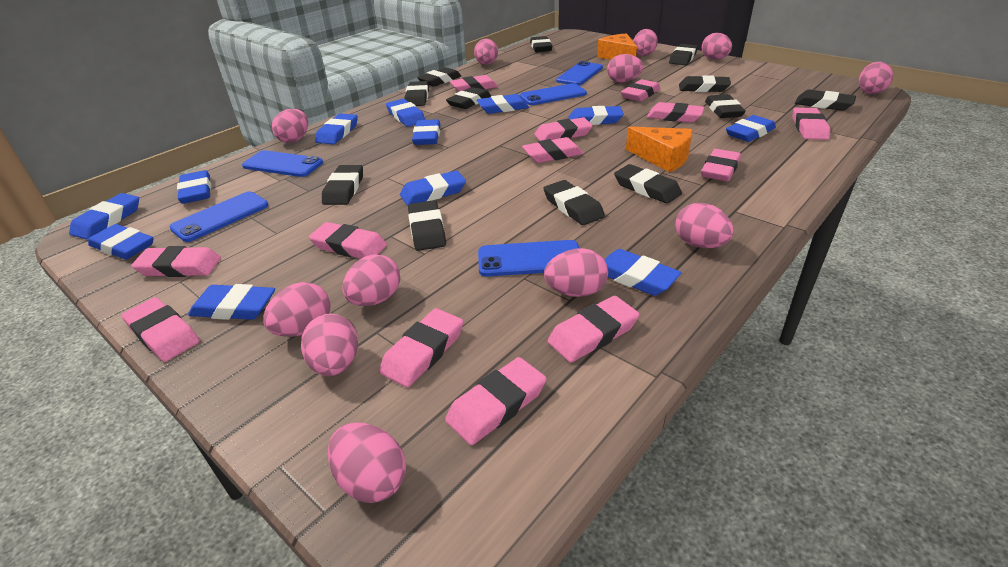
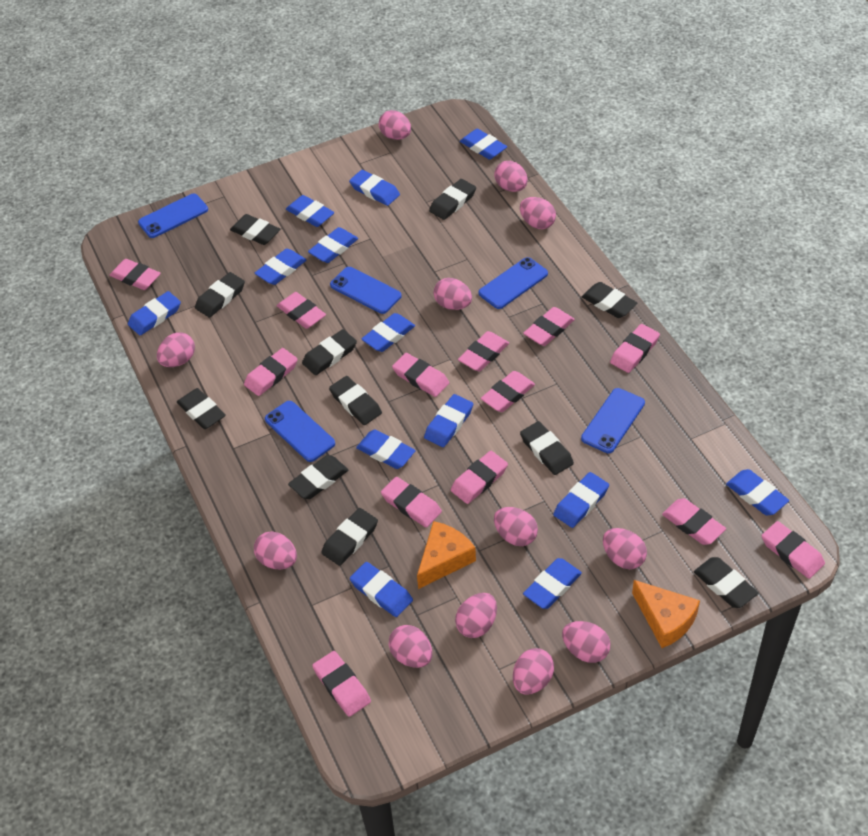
black eraser: 12 -> 11
blue eraser: 12 -> 13

